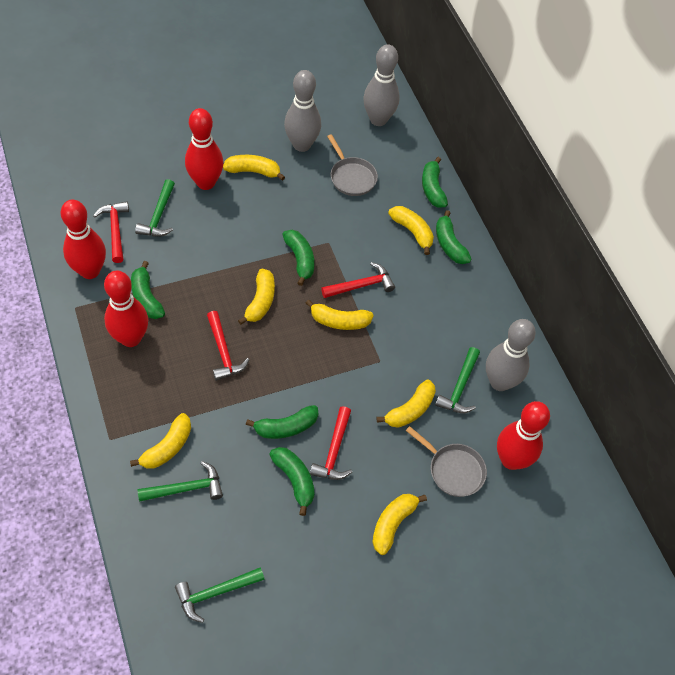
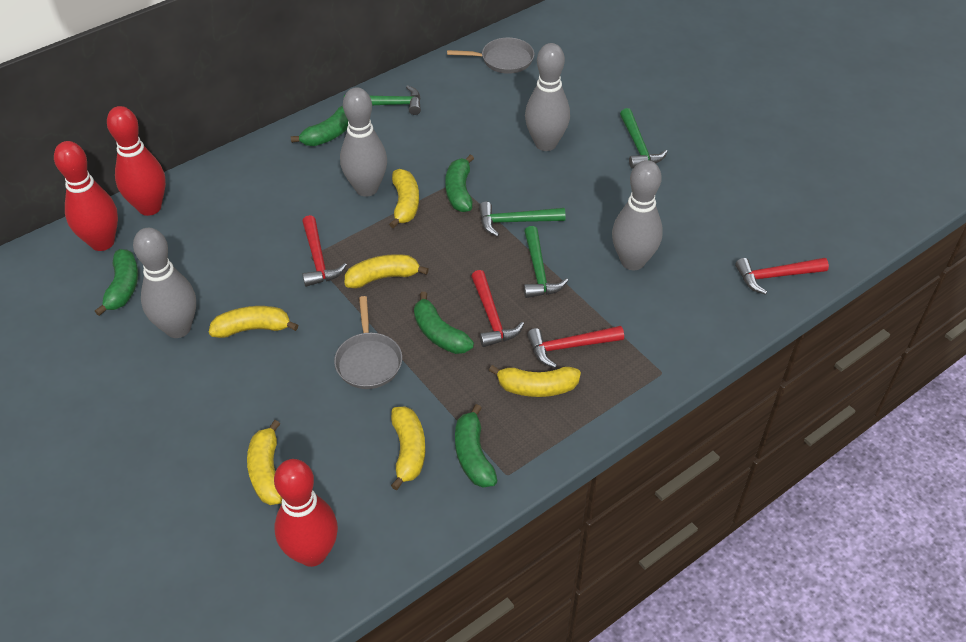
green banana: 6 -> 5
grey bowling pin: 3 -> 4
red bowling pin: 4 -> 3
yellow banana: 7 -> 6

